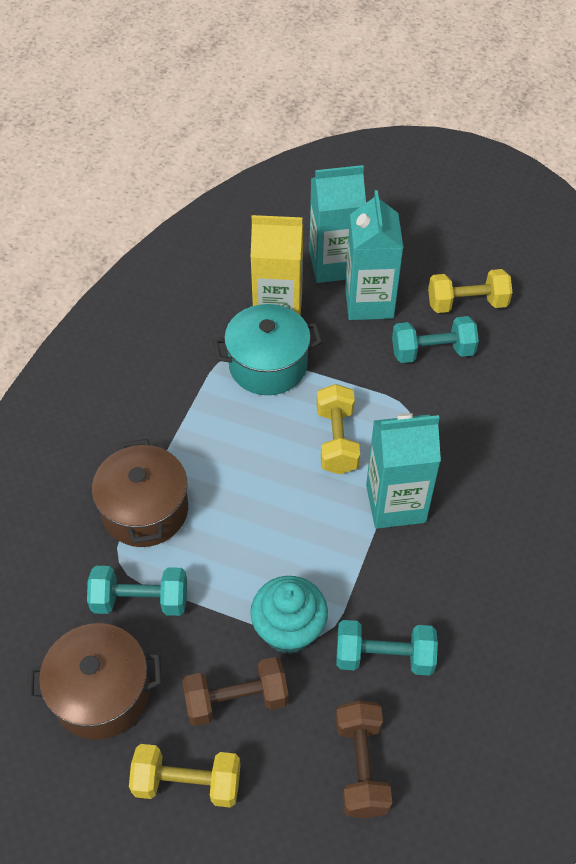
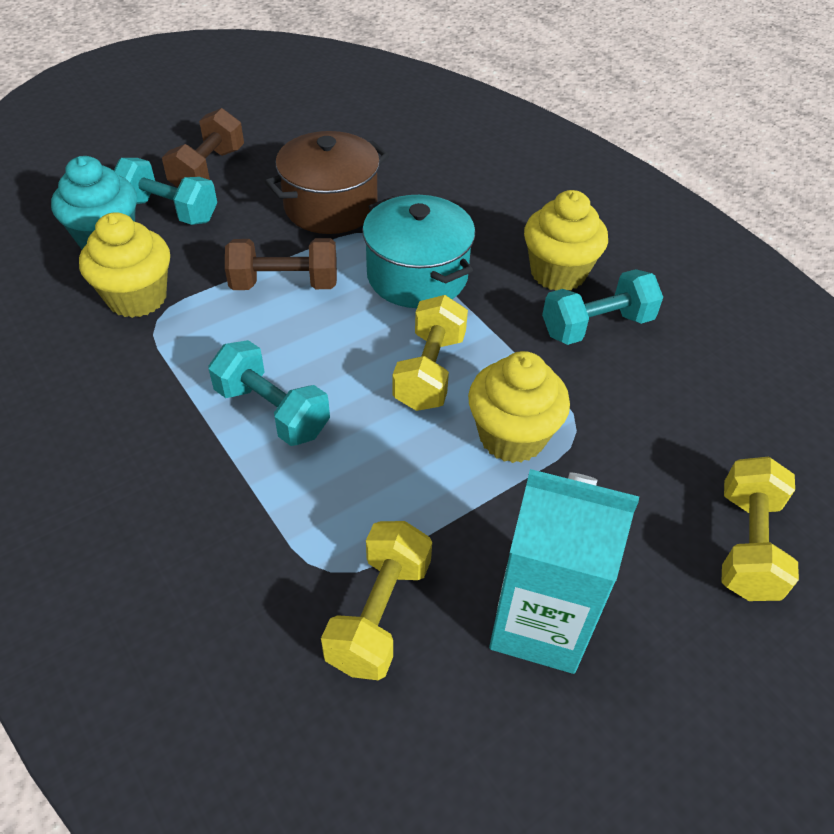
brown pot: 2 -> 1
turquoise carton: 3 -> 1
yellow carton: 1 -> 0
yellow cupcake: 0 -> 3

